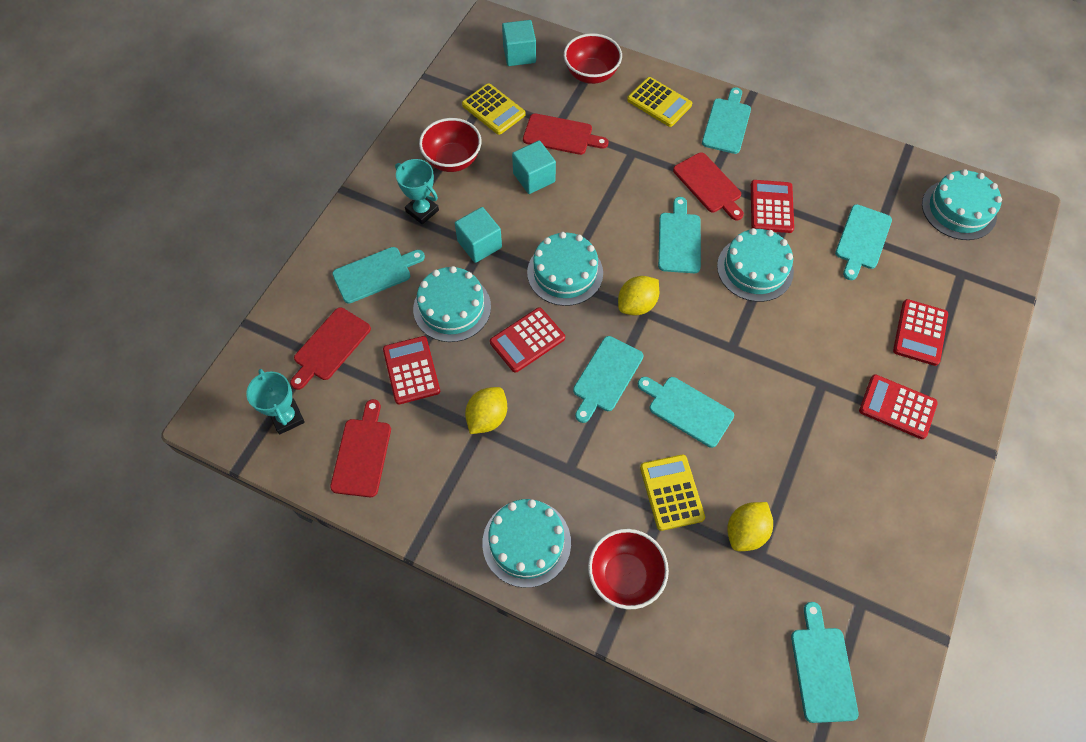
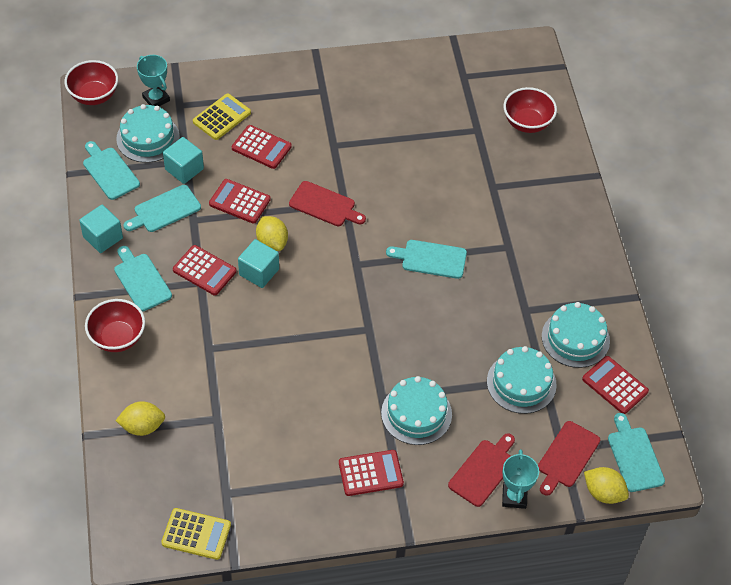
red cutting board: 4 -> 3
turquoise cake: 5 -> 4
turquoise cutting board: 7 -> 5
yellow calculator: 3 -> 2

